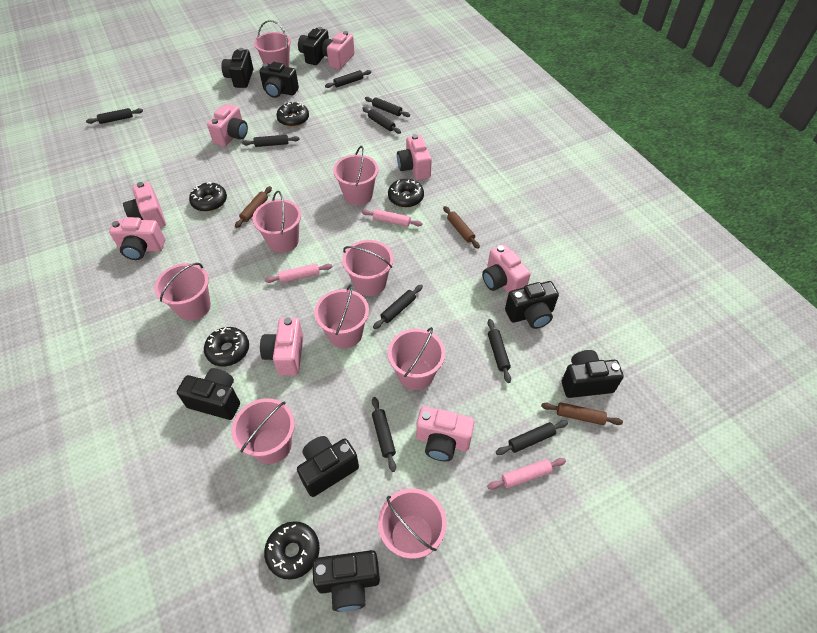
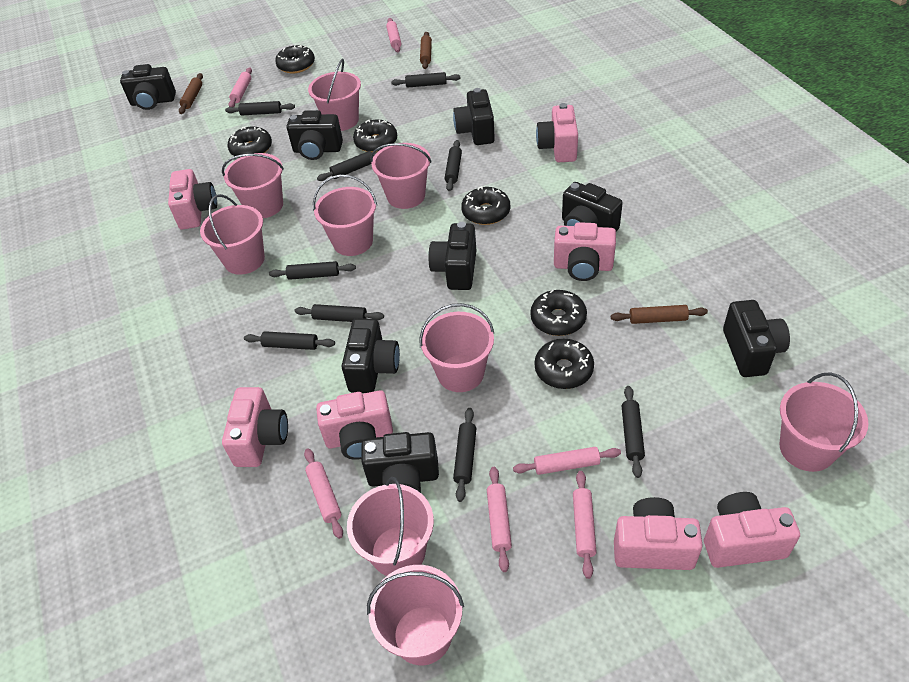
black donut: 5 -> 6
pink camera: 8 -> 7
pink rolling pin: 3 -> 6

